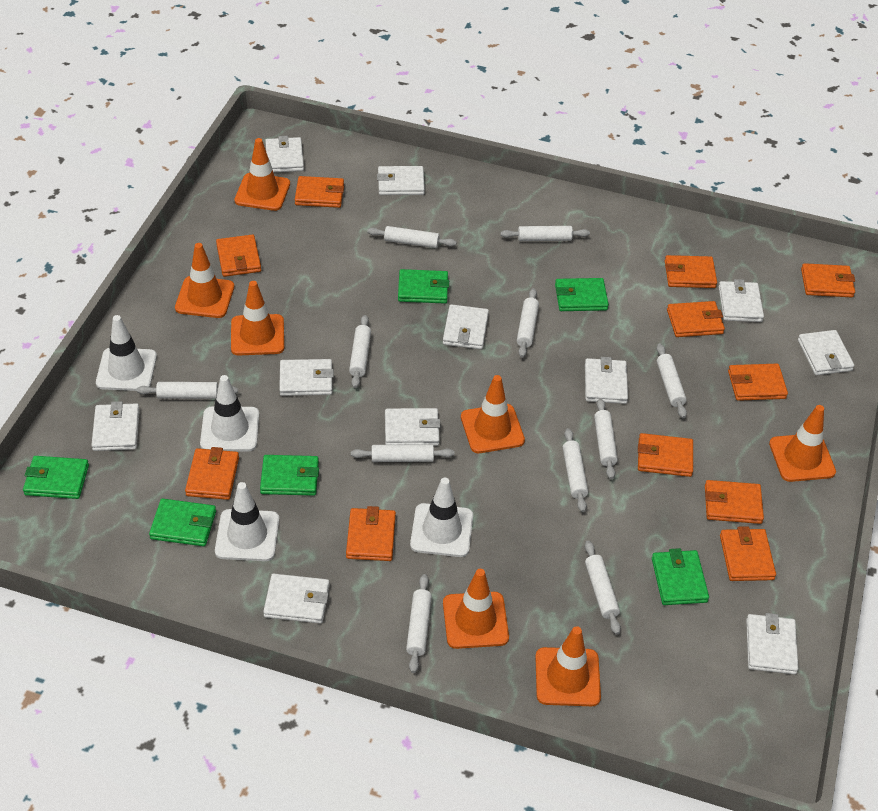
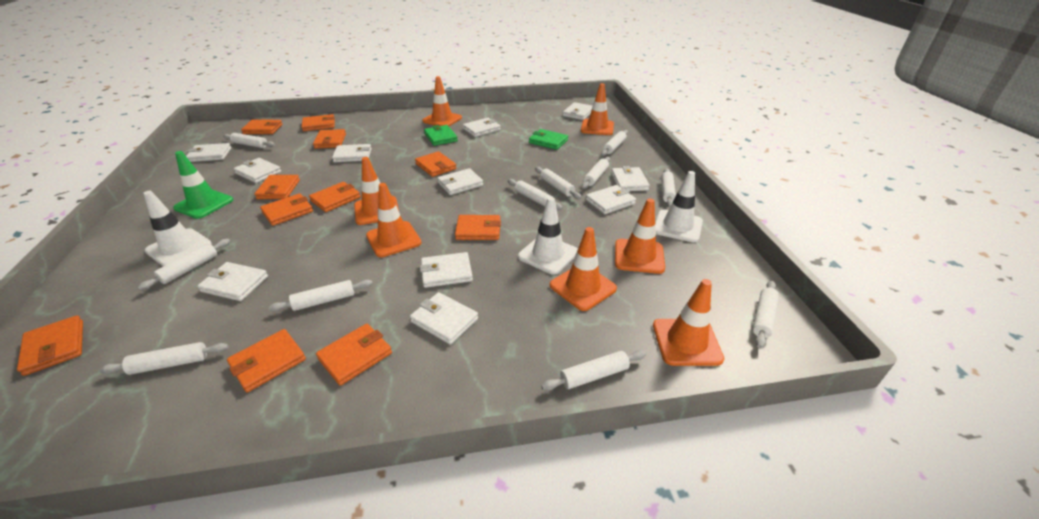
green traffic cone: 0 -> 1
green wallet: 6 -> 2
white traffic cone: 4 -> 3

